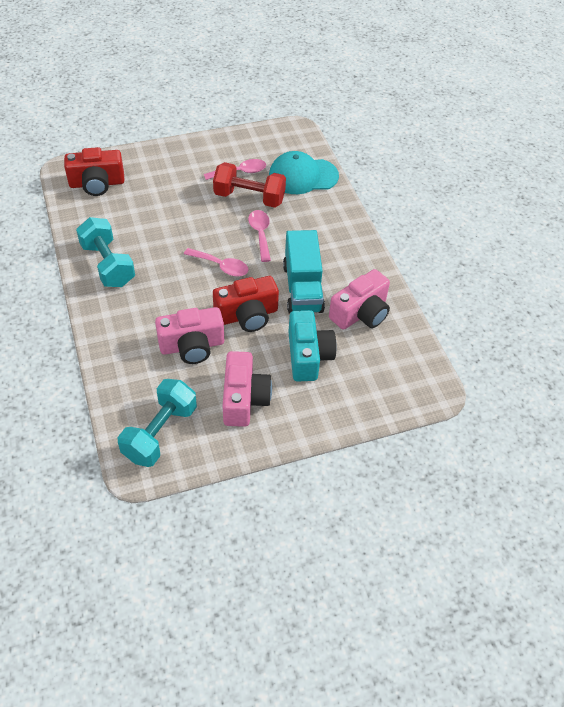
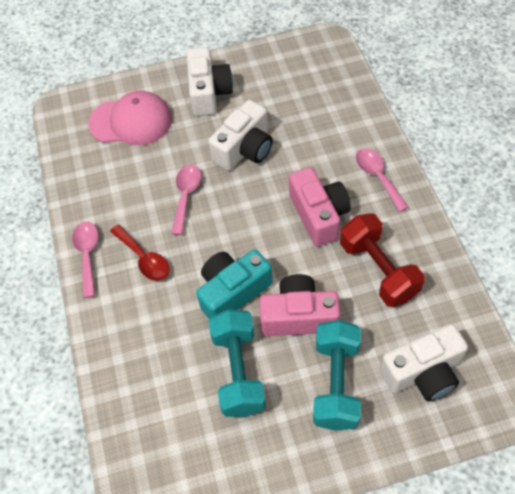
pink camera: 3 -> 2
pink cap: 0 -> 1
red camera: 2 -> 0
red spoon: 0 -> 1
turquoise cap: 1 -> 0
turquoise truck: 1 -> 0
white camera: 0 -> 3

